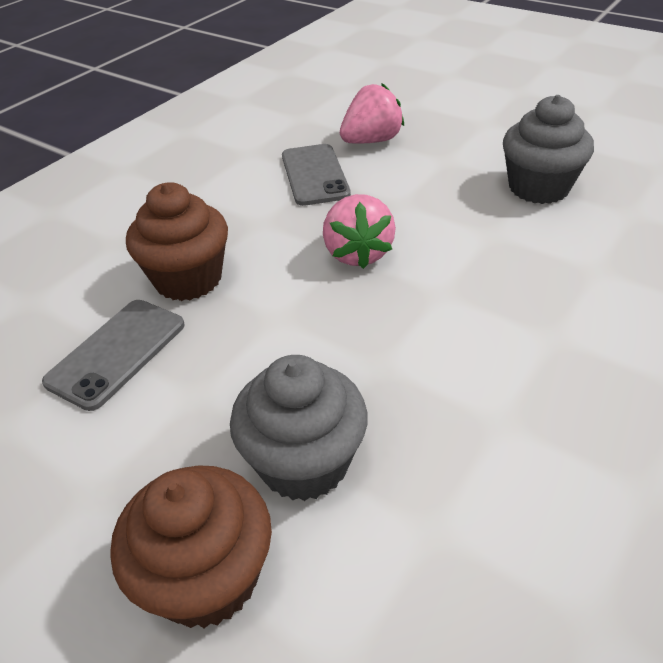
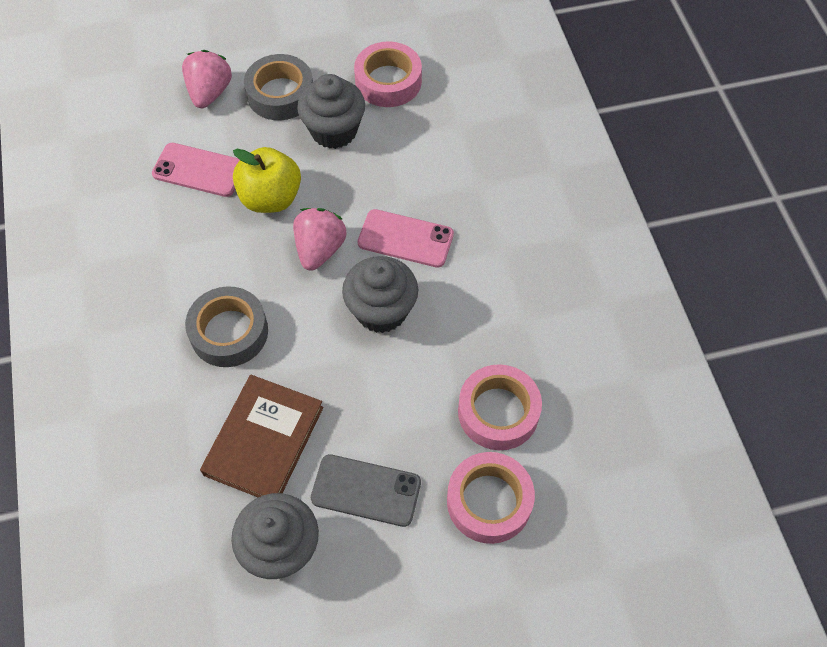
brown book: 0 -> 1
brown cupcake: 2 -> 0
grey cupcake: 2 -> 3
grey phone: 2 -> 1
grey tape: 0 -> 2
pink phone: 0 -> 2
pink tape: 0 -> 3
yellow apple: 0 -> 1

